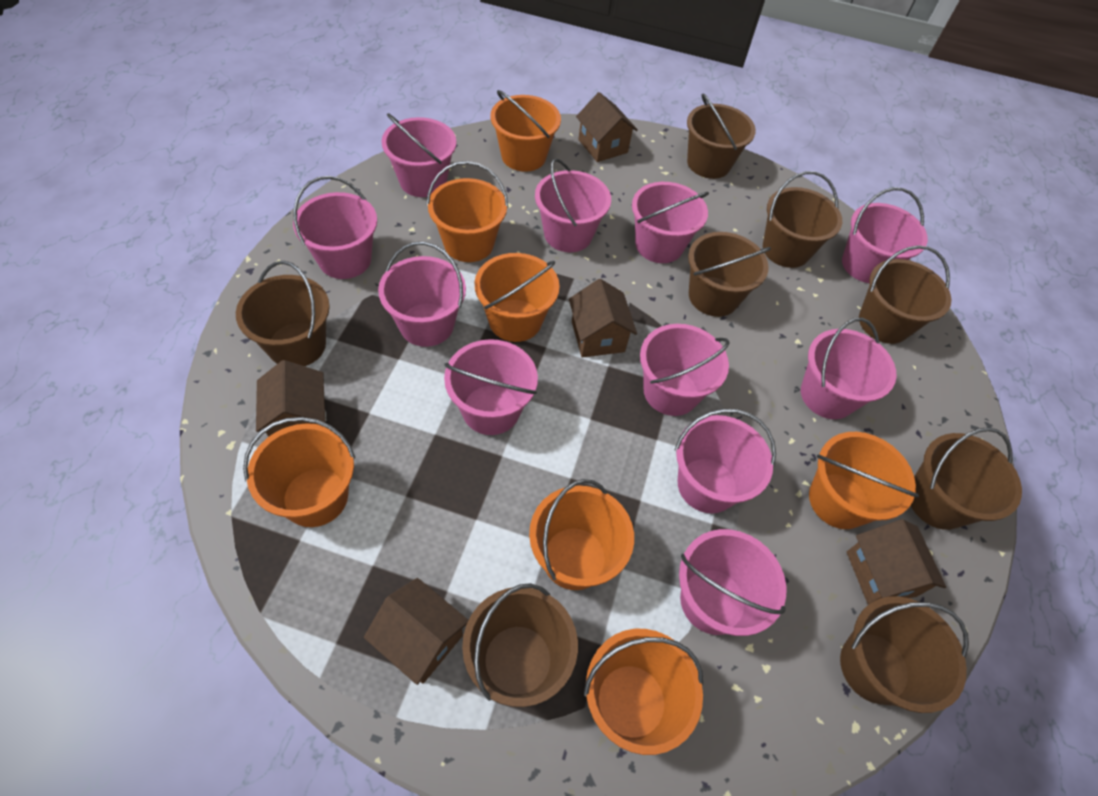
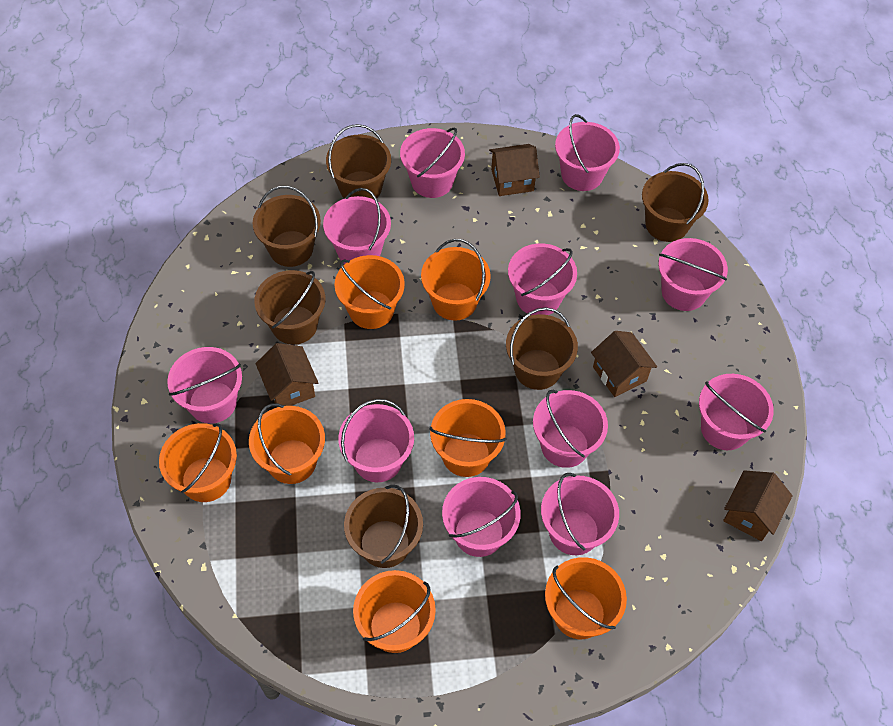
brown bucket: 8 -> 6
brown house: 5 -> 4

